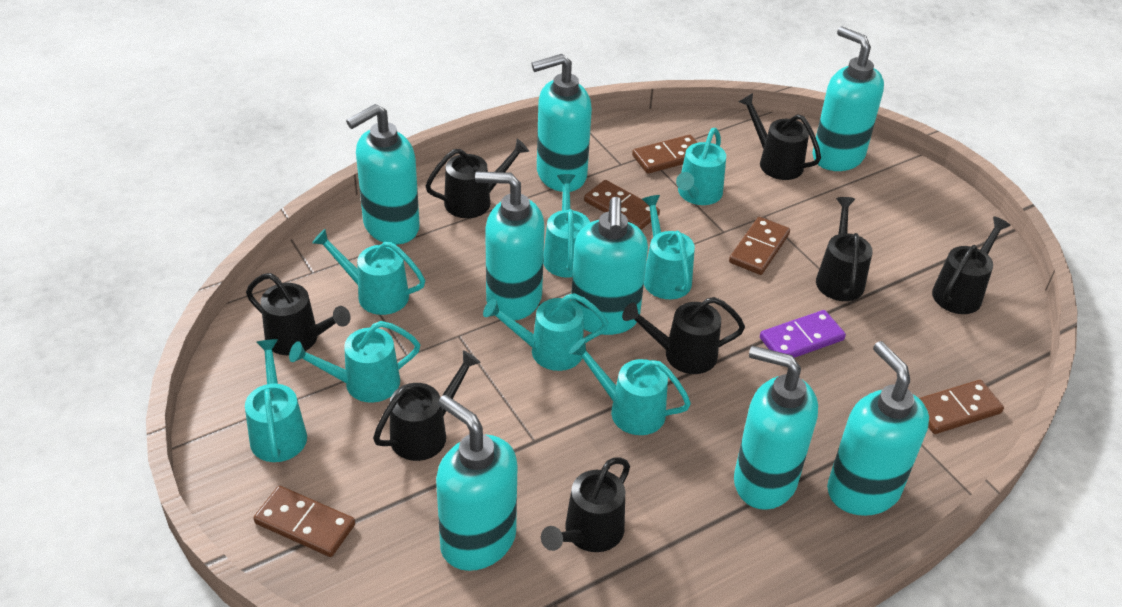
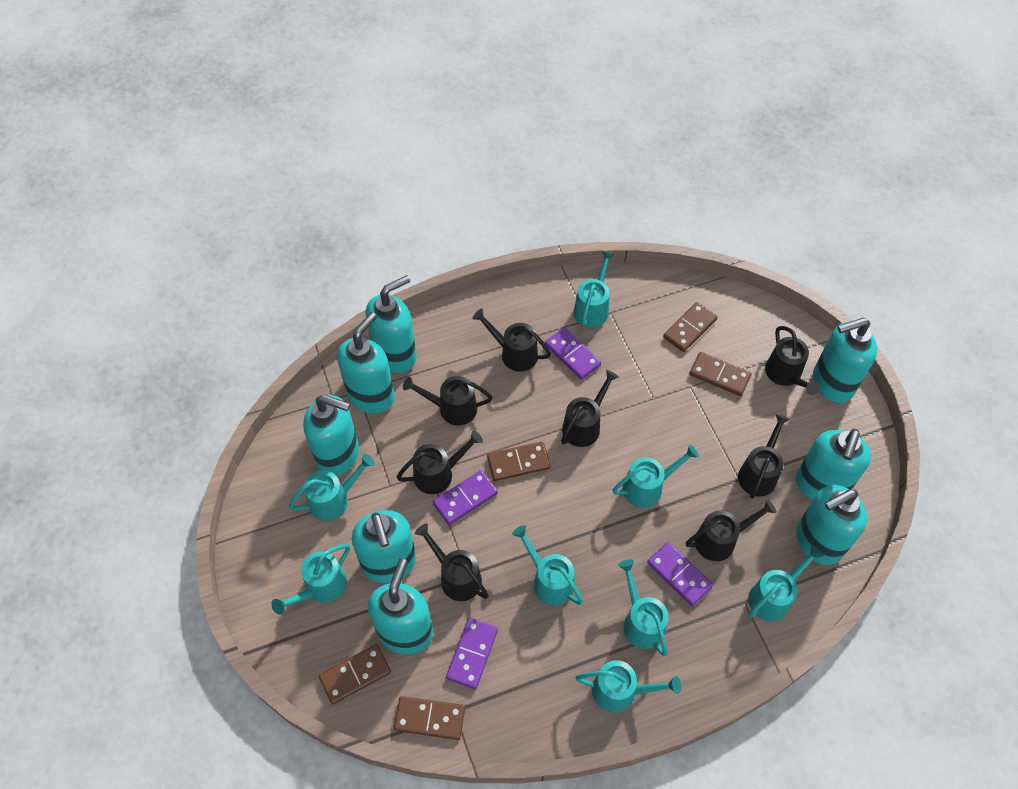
purple domino: 1 -> 4

